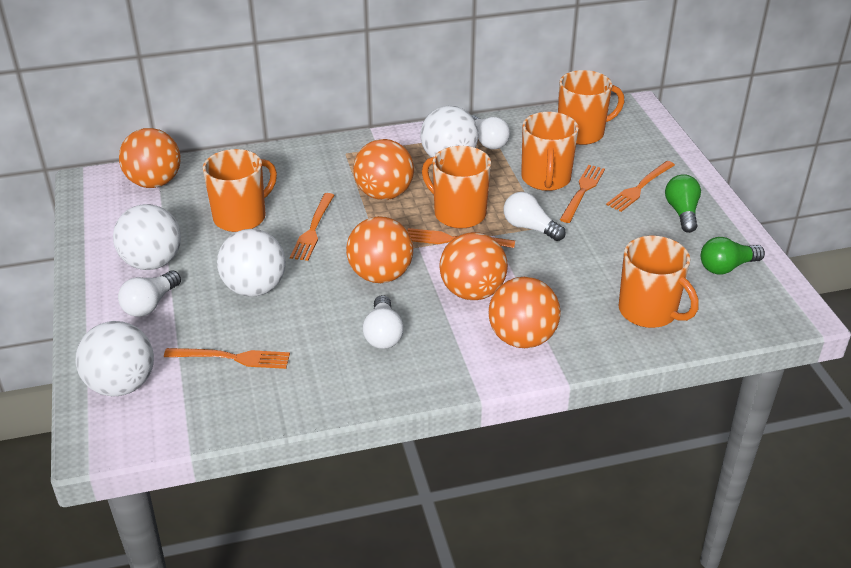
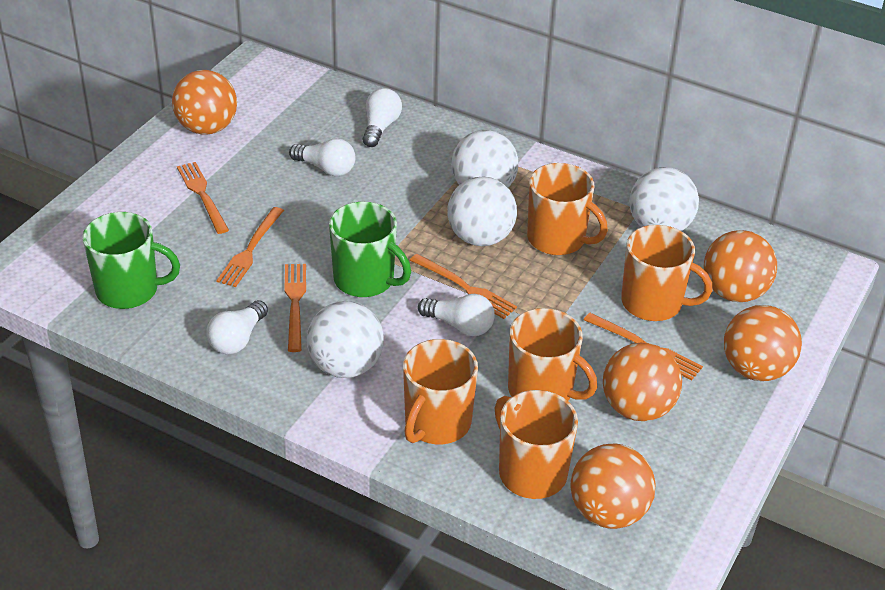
green light bulb: 2 -> 0
green mug: 0 -> 2

